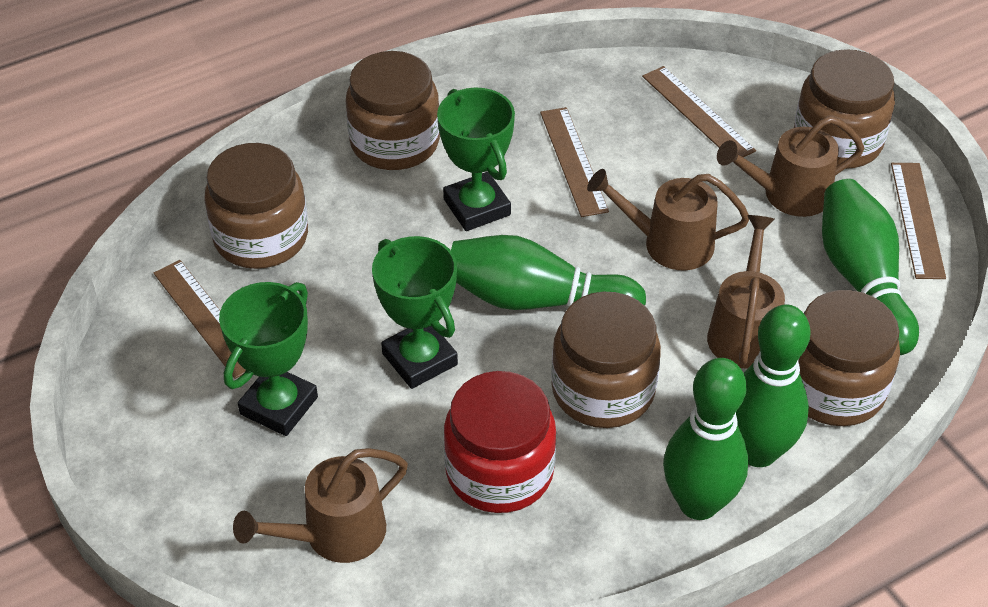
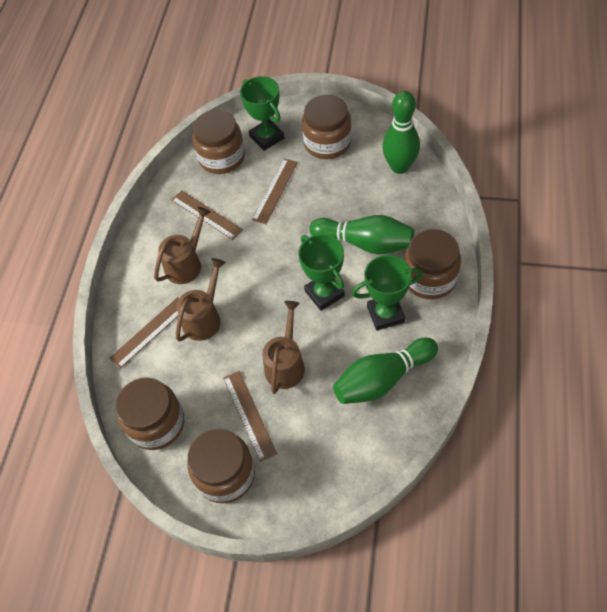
brown watering can: 4 -> 3
green bowling pin: 4 -> 3
red jar: 1 -> 0

